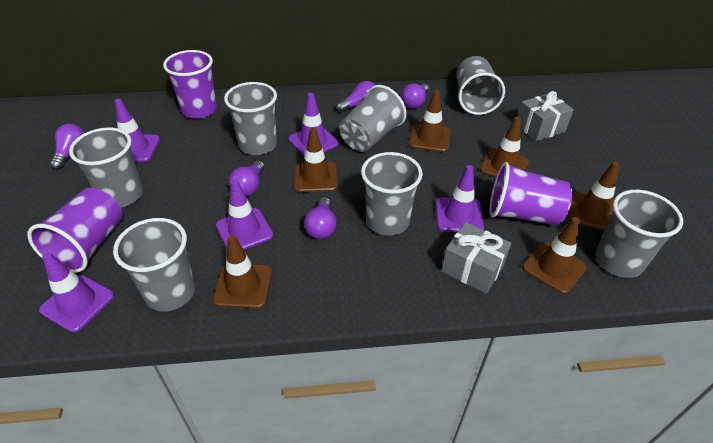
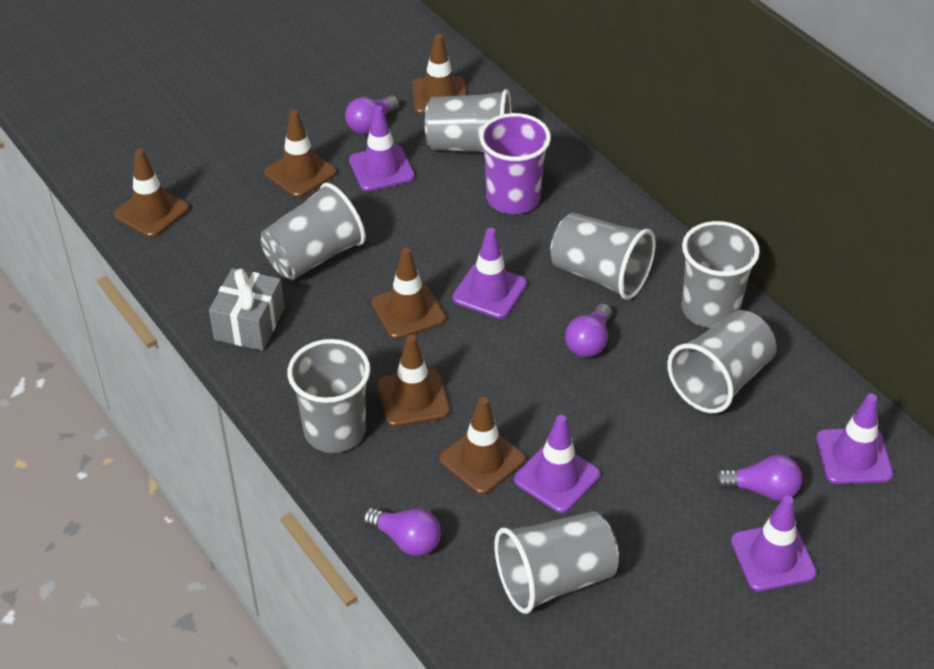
grey gift: 2 -> 1
purple cup: 3 -> 1
purple light bulb: 5 -> 4

